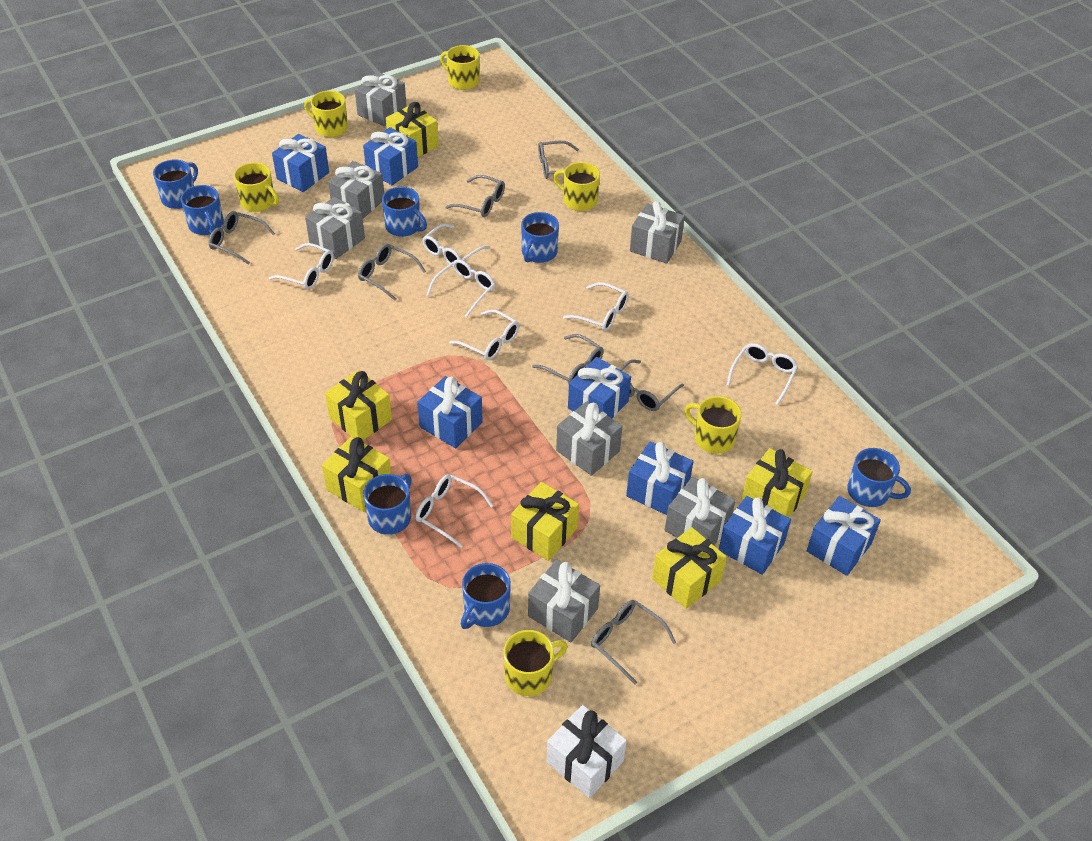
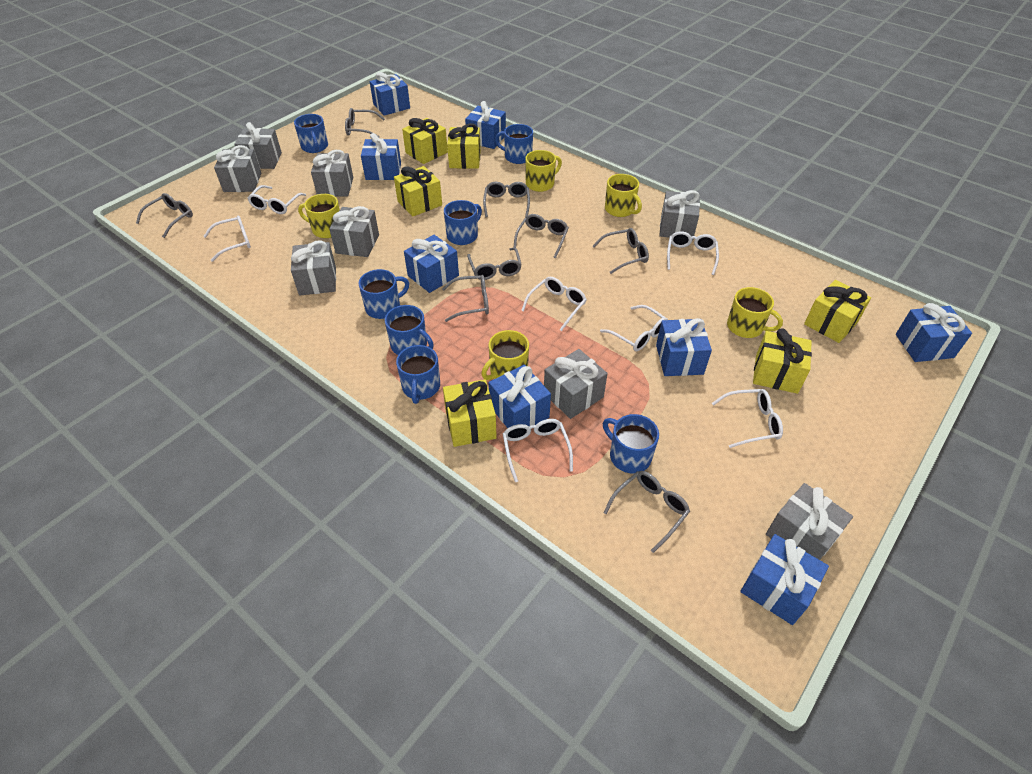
blue gift: 7 -> 8
grey gift: 7 -> 8
grey glasses: 7 -> 8
white gift: 1 -> 0
yellow mug: 6 -> 5

